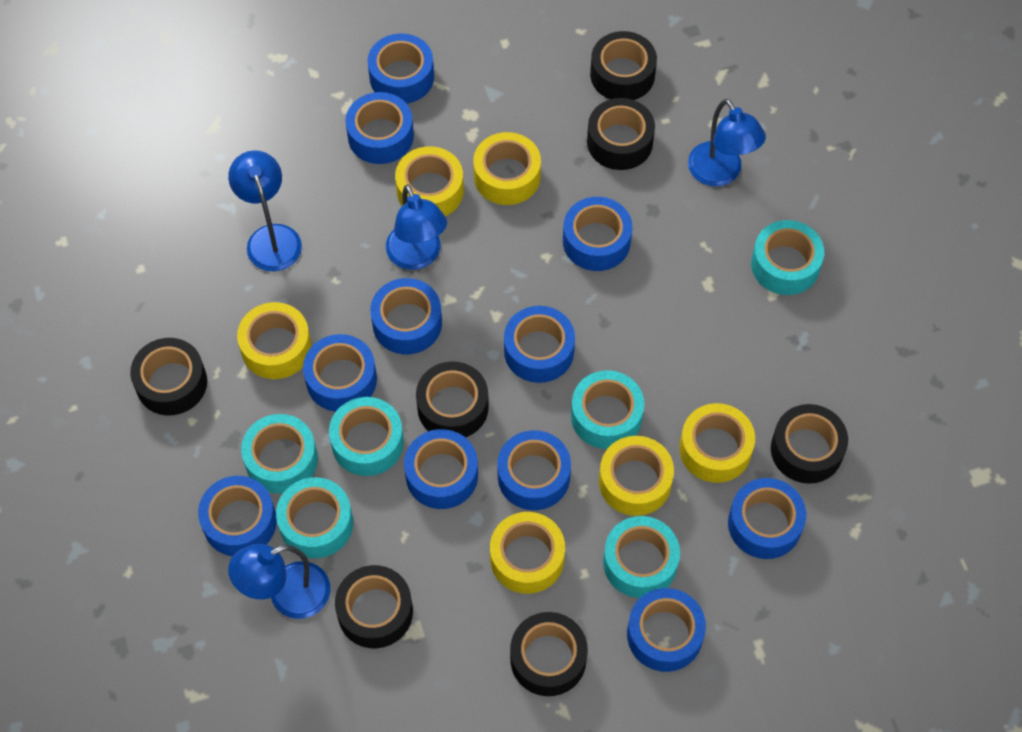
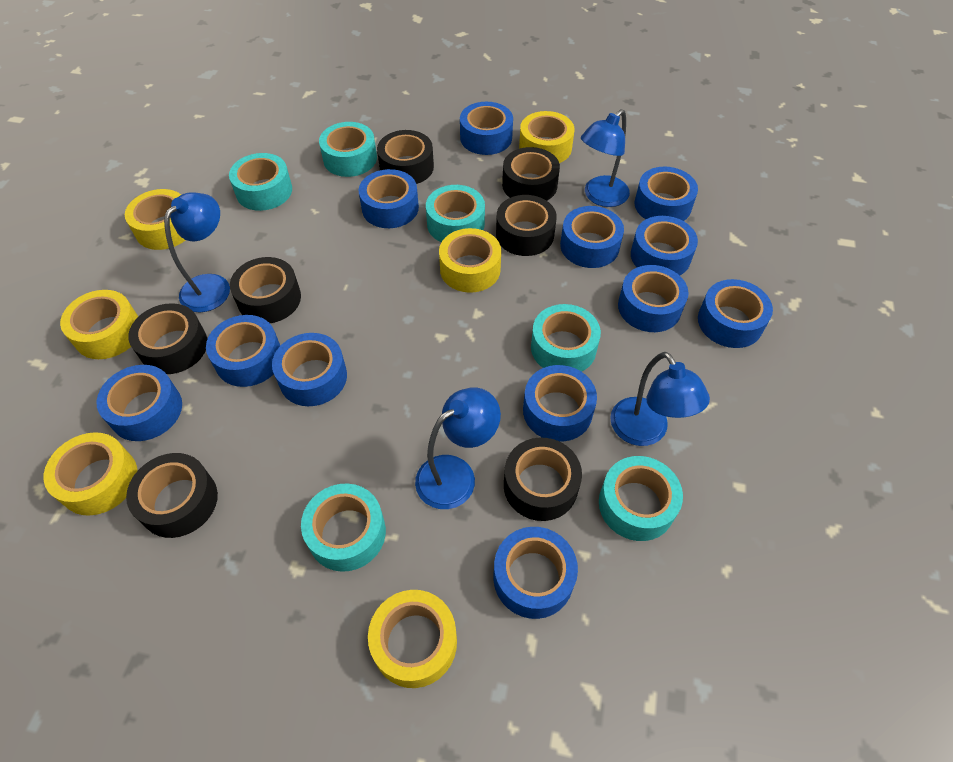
blue tape: 11 -> 12

